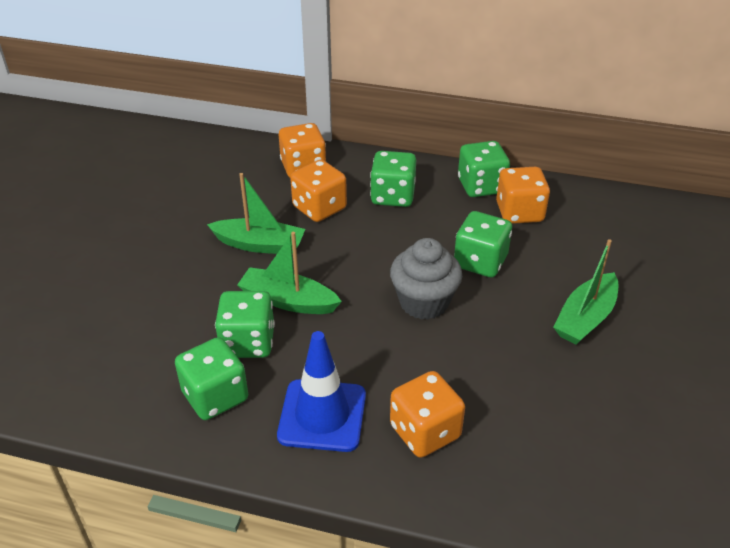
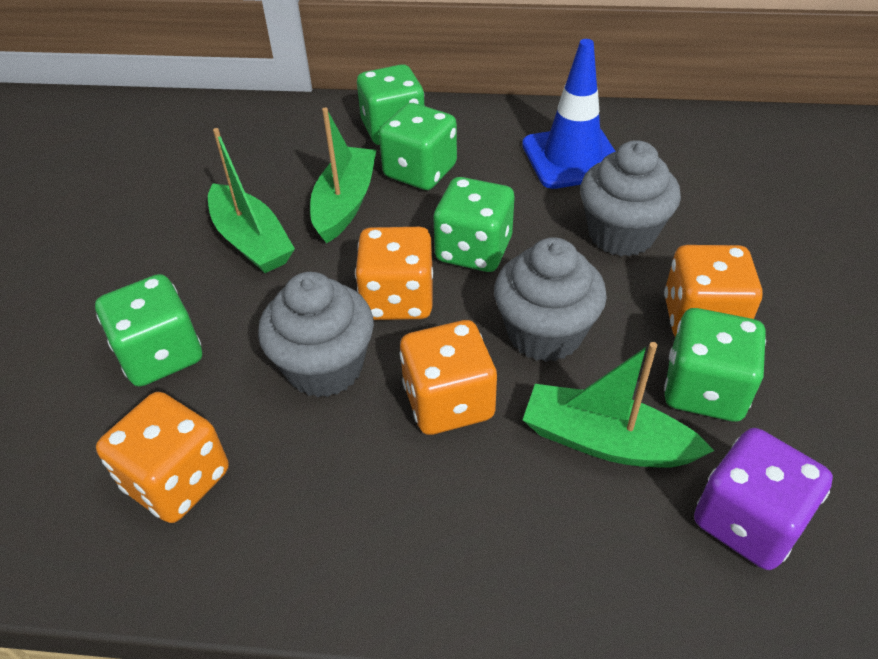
grey cupcake: 1 -> 3
purple dice: 0 -> 1

